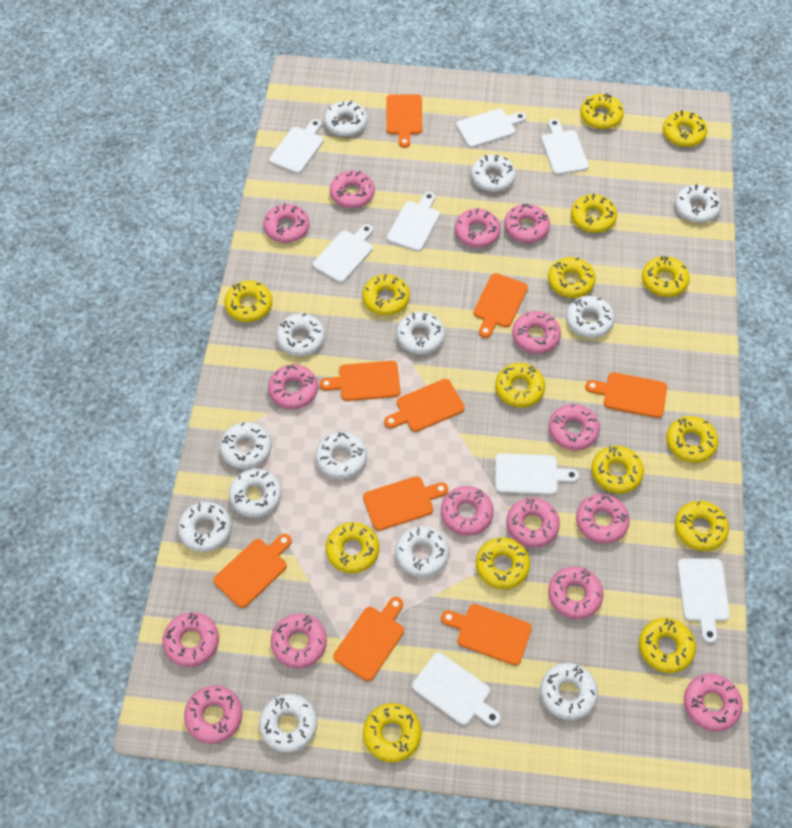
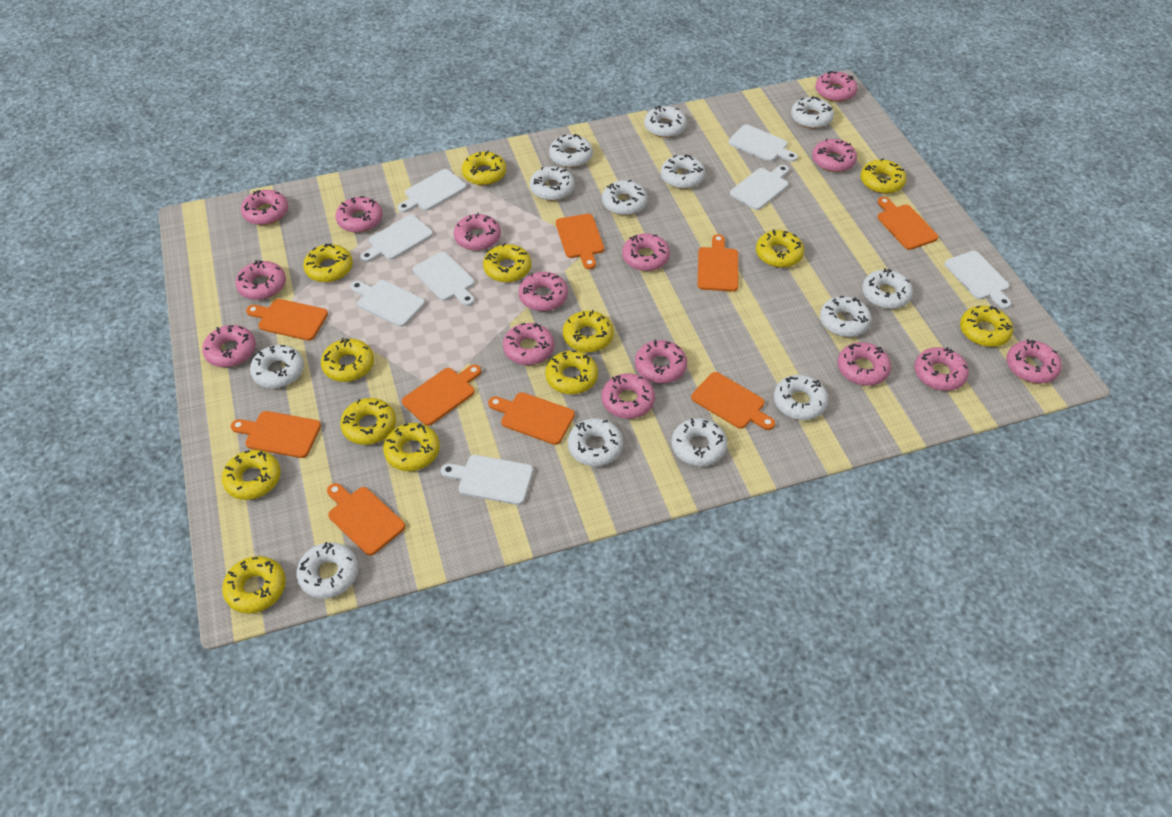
yellow donut: 15 -> 13

